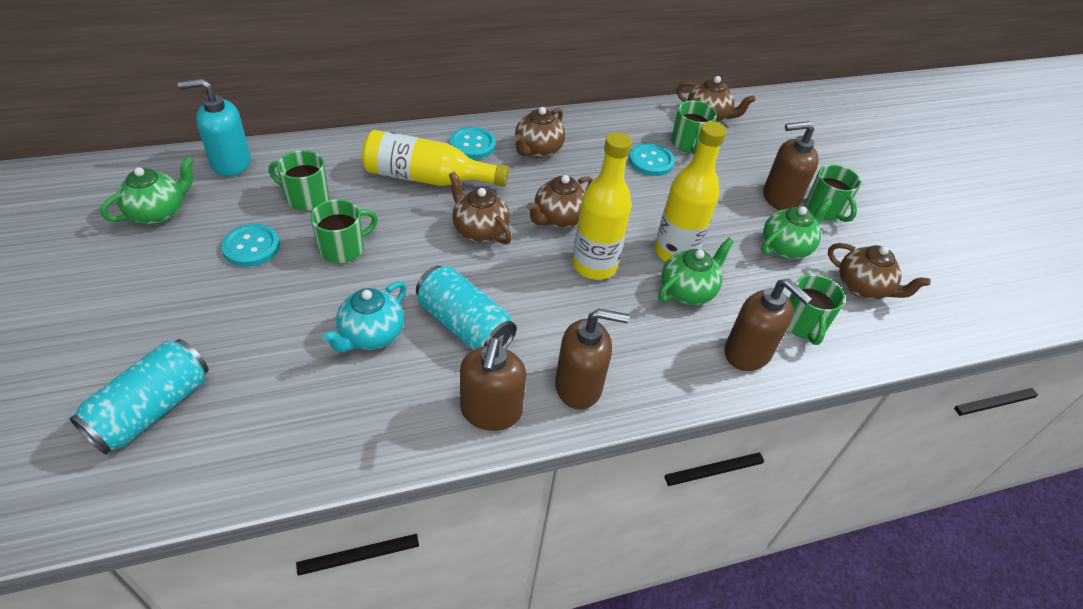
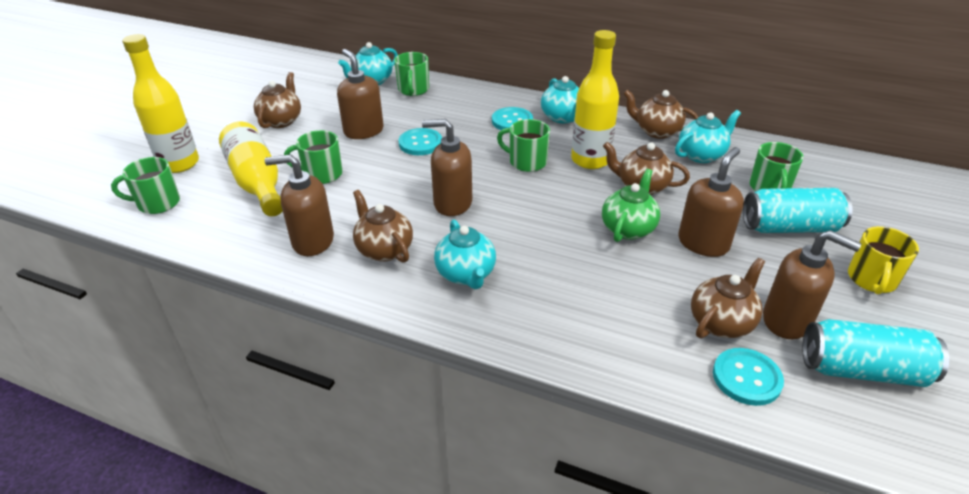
brown soap dispenser: 4 -> 5
green teapot: 3 -> 1
turquoise soap dispenser: 1 -> 0
turquoise teapot: 1 -> 4
yellow mug: 0 -> 1

